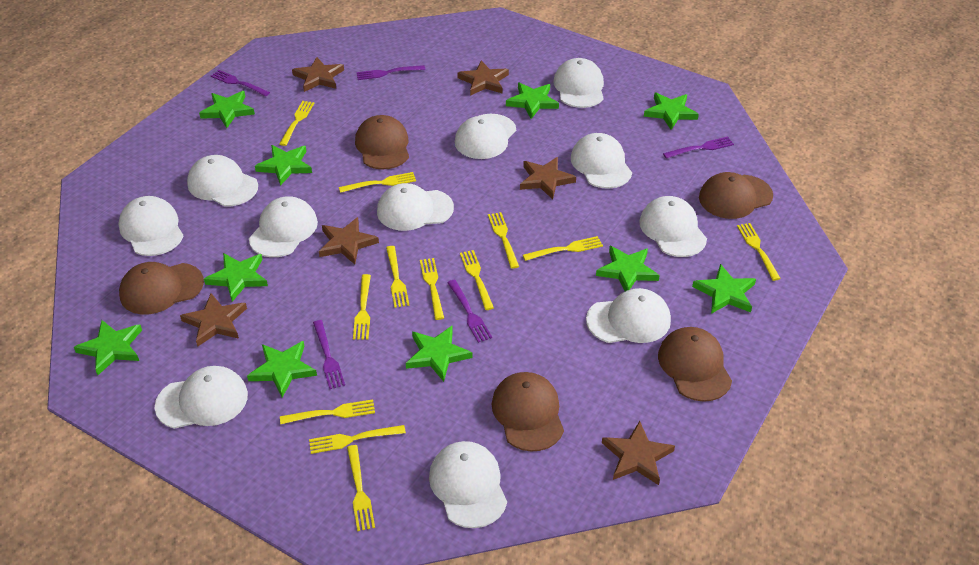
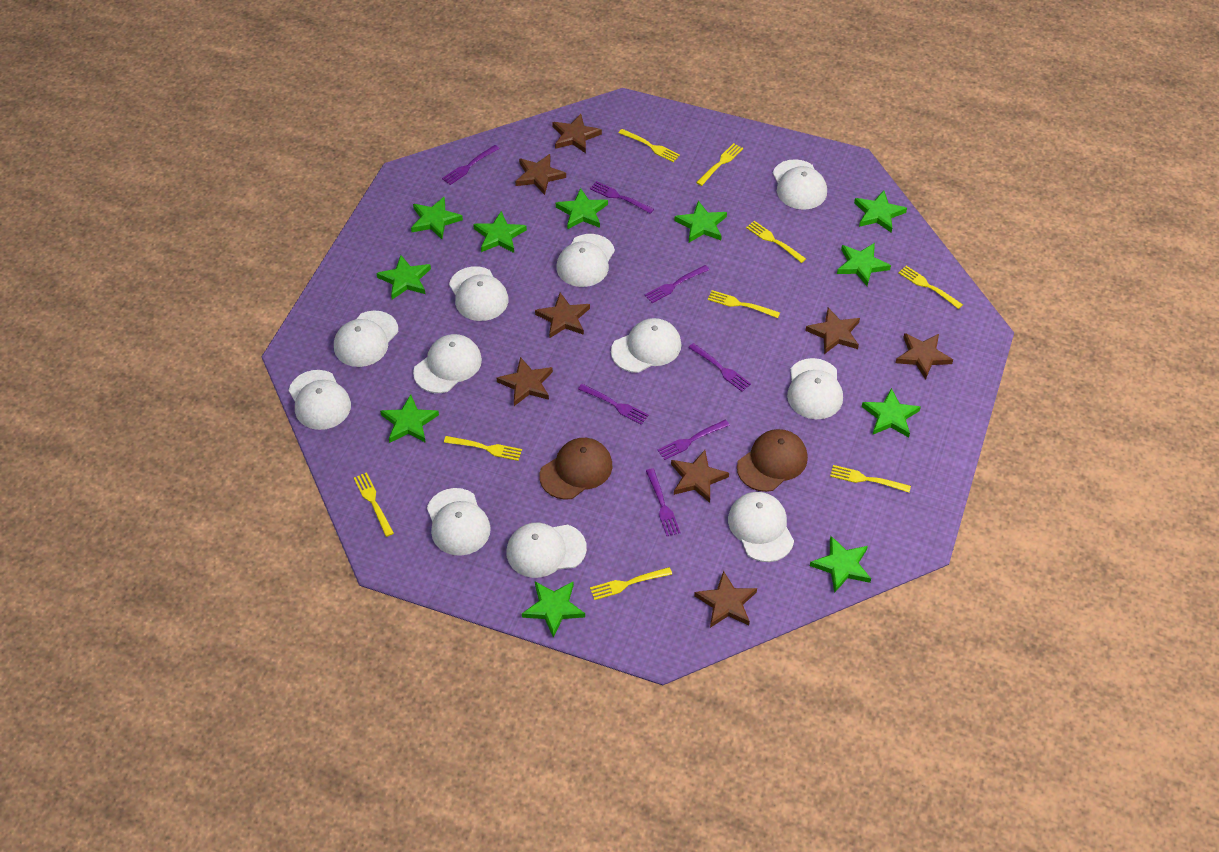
brown cap: 5 -> 2
brown star: 6 -> 8
green star: 10 -> 11
purple fork: 5 -> 7
yellow fork: 12 -> 9

